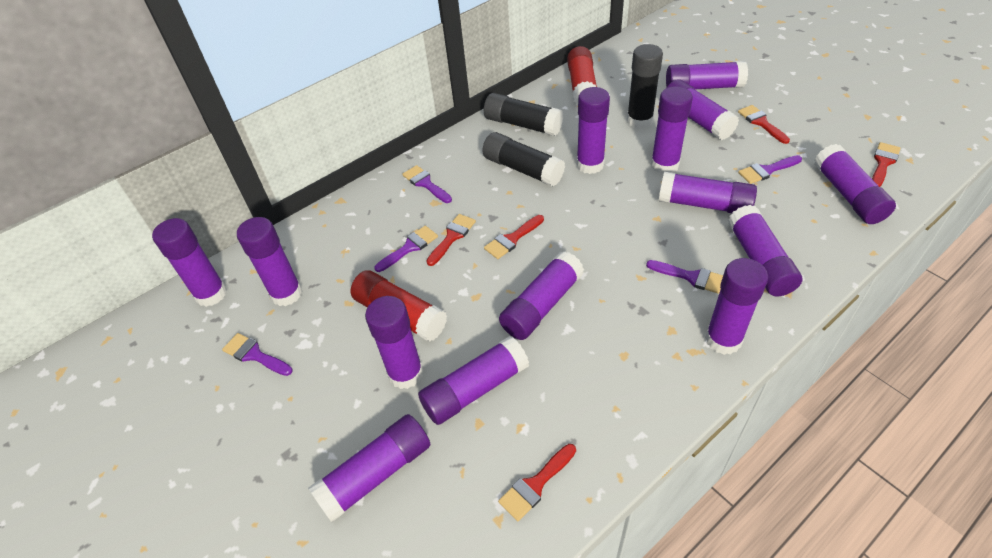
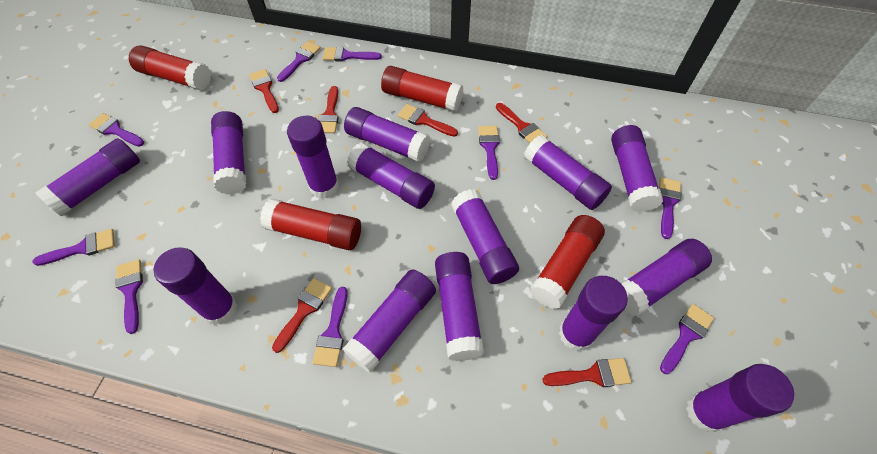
black glue stick: 3 -> 0
purple brush: 5 -> 9
red brush: 5 -> 6
red glue stick: 2 -> 4

